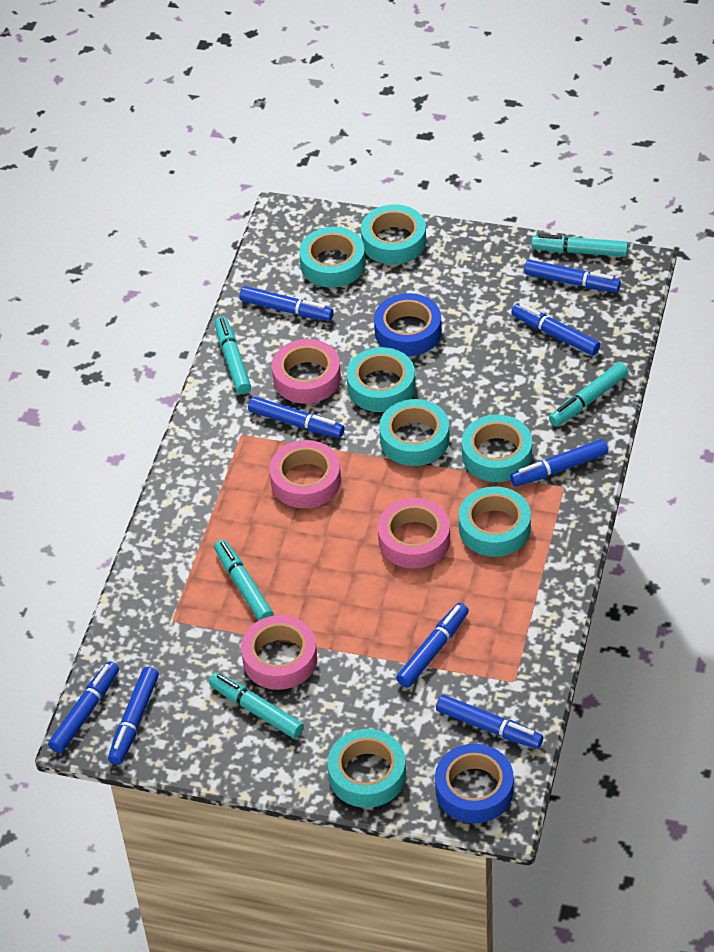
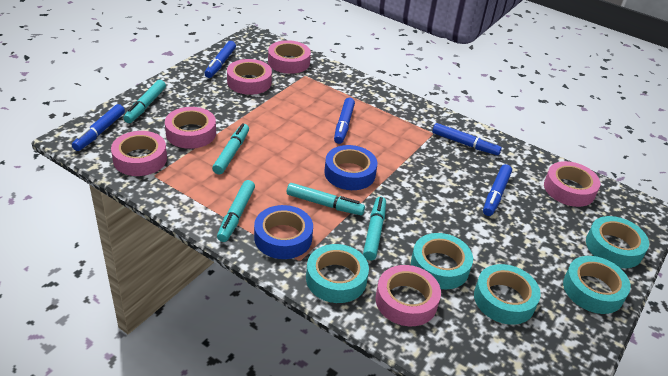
blue marker: 9 -> 5
pink tape: 4 -> 6
turquoise tape: 7 -> 5

